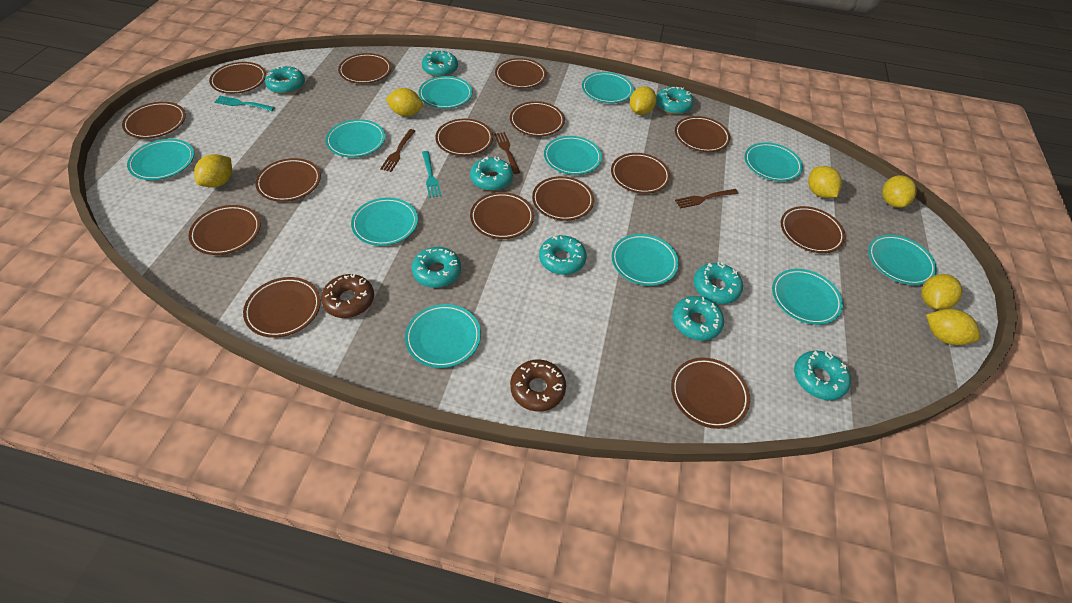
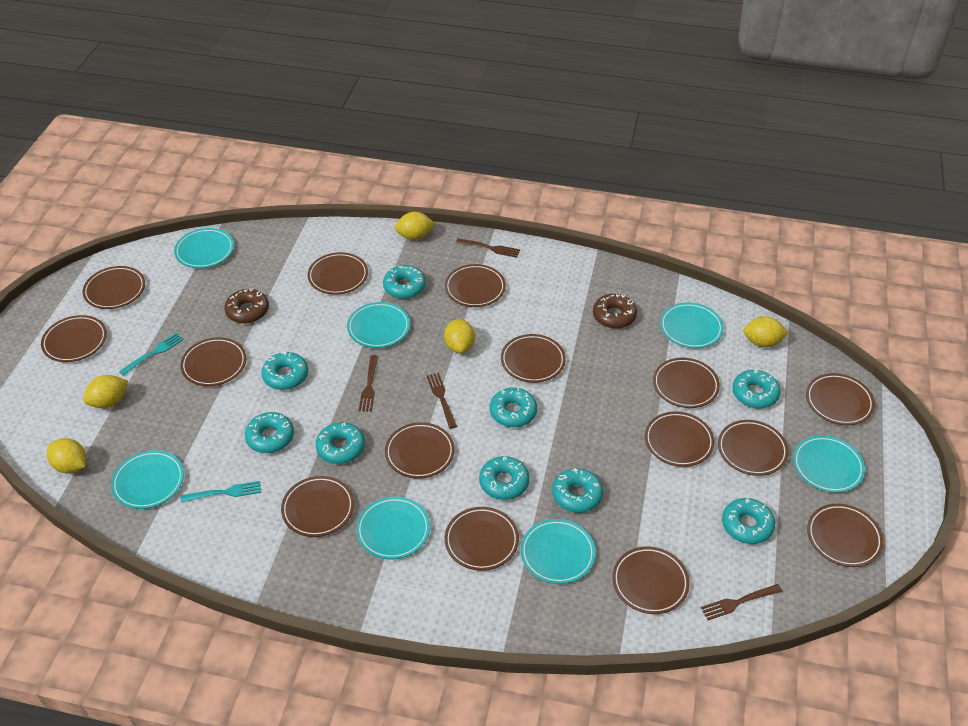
brown fork: 3 -> 4
turquoise plate: 11 -> 7
yellow lemon: 7 -> 5

